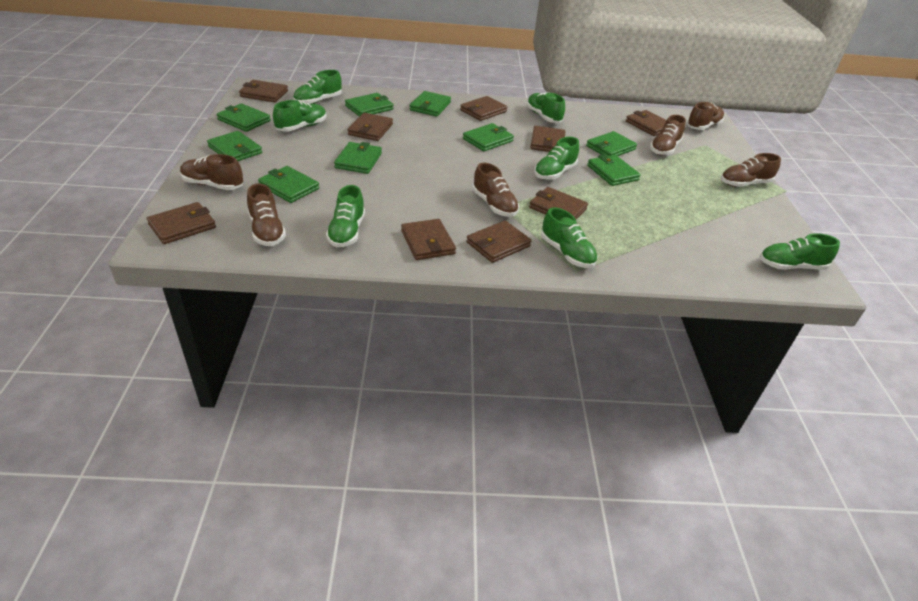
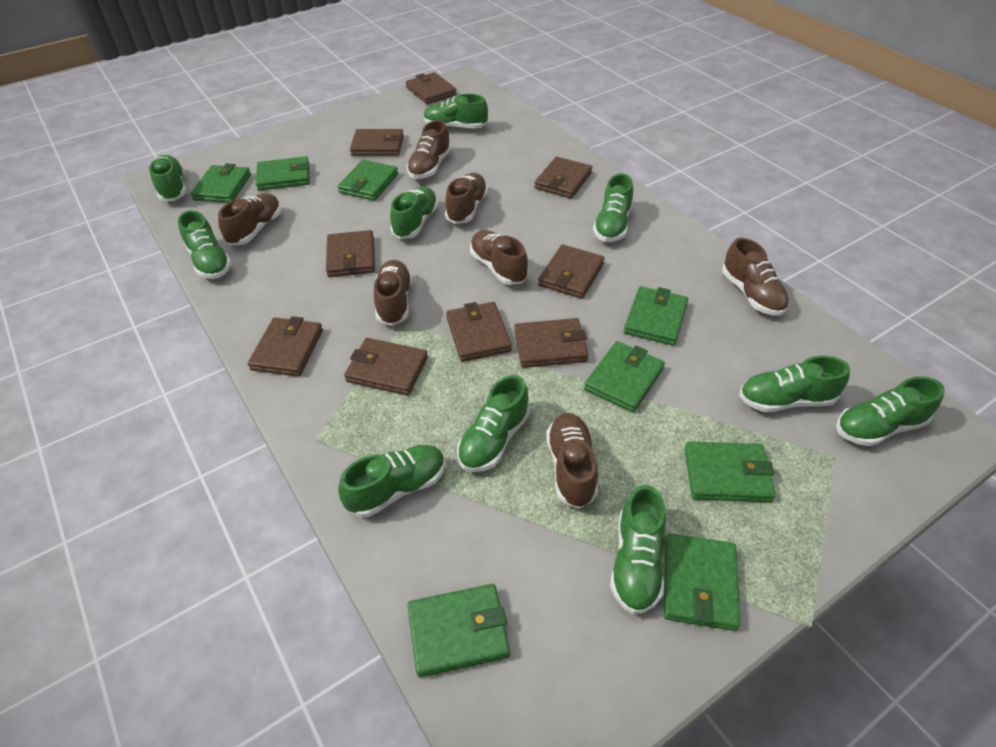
brown shoe: 6 -> 7
green shoe: 7 -> 10
green wallet: 9 -> 8

